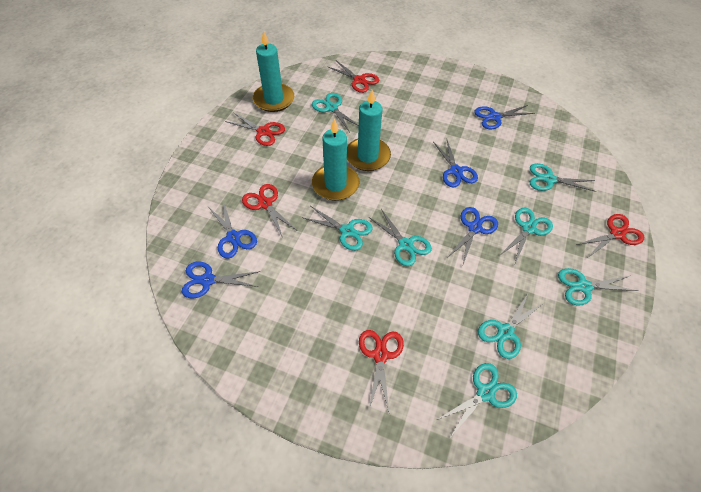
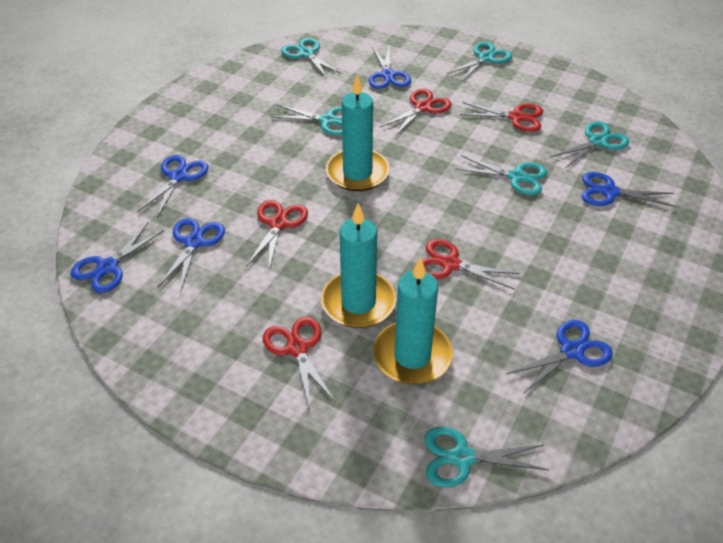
blue scissors: 5 -> 6
turquoise scissors: 8 -> 6

